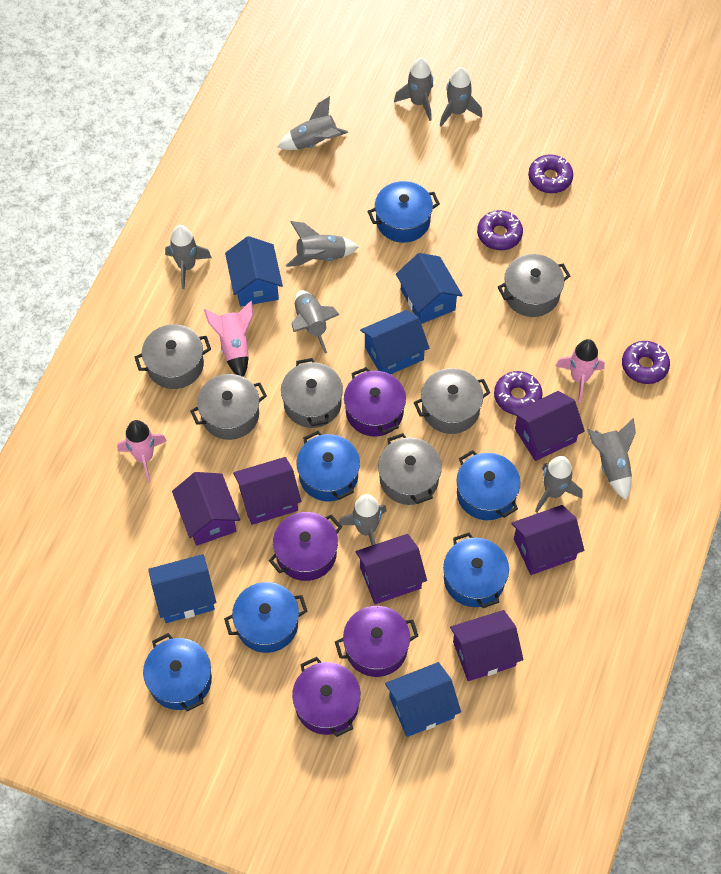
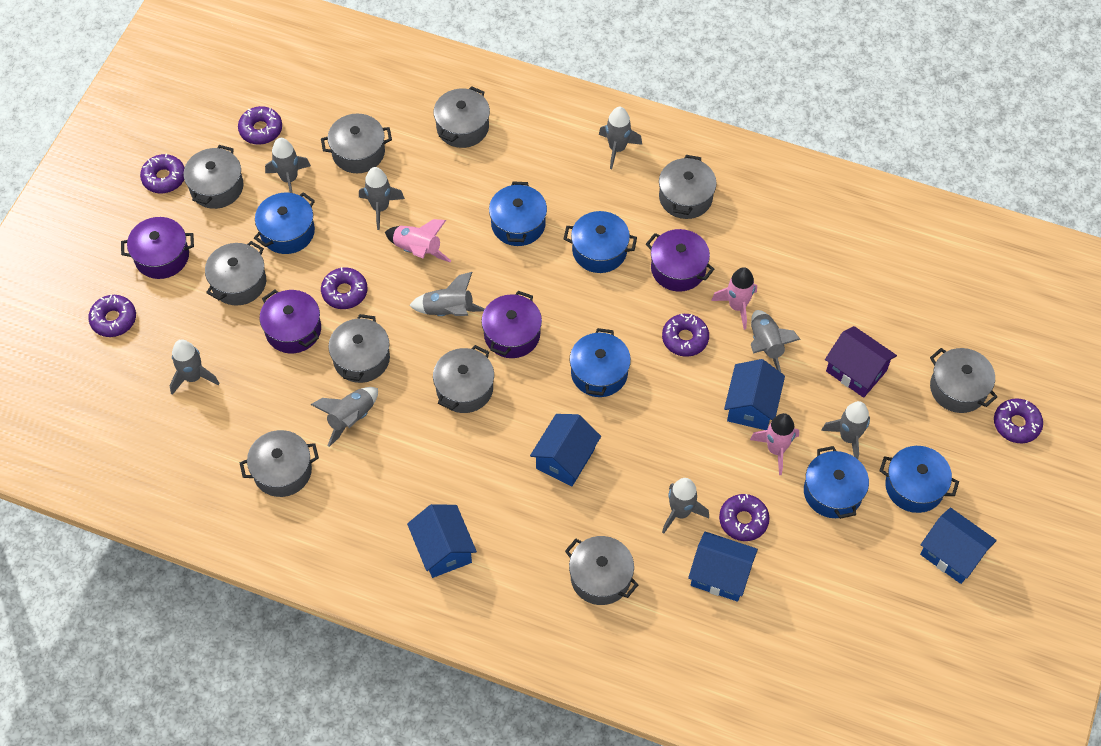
grey pot: 6 -> 10
purple donut: 4 -> 7
purple house: 6 -> 1

